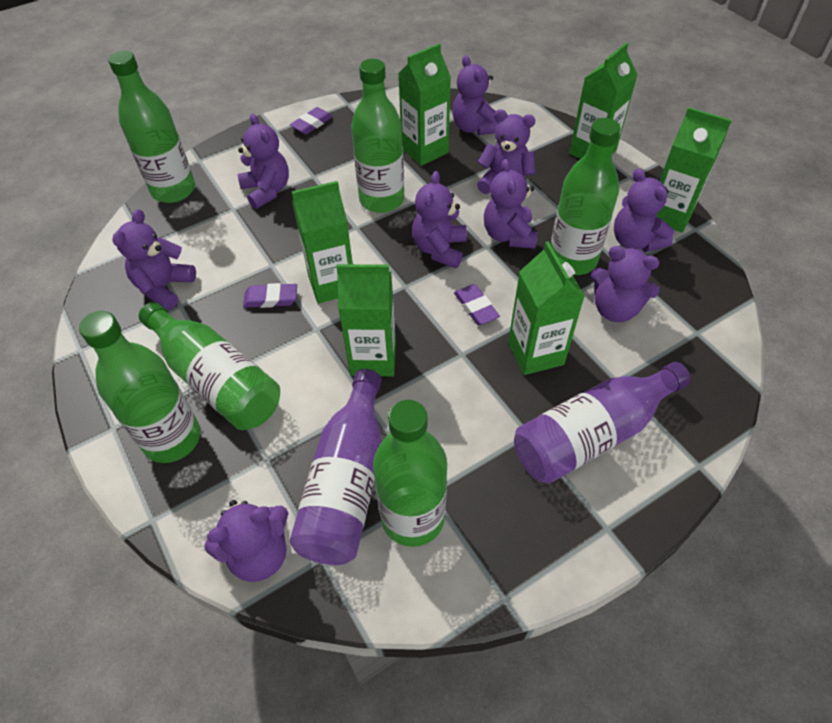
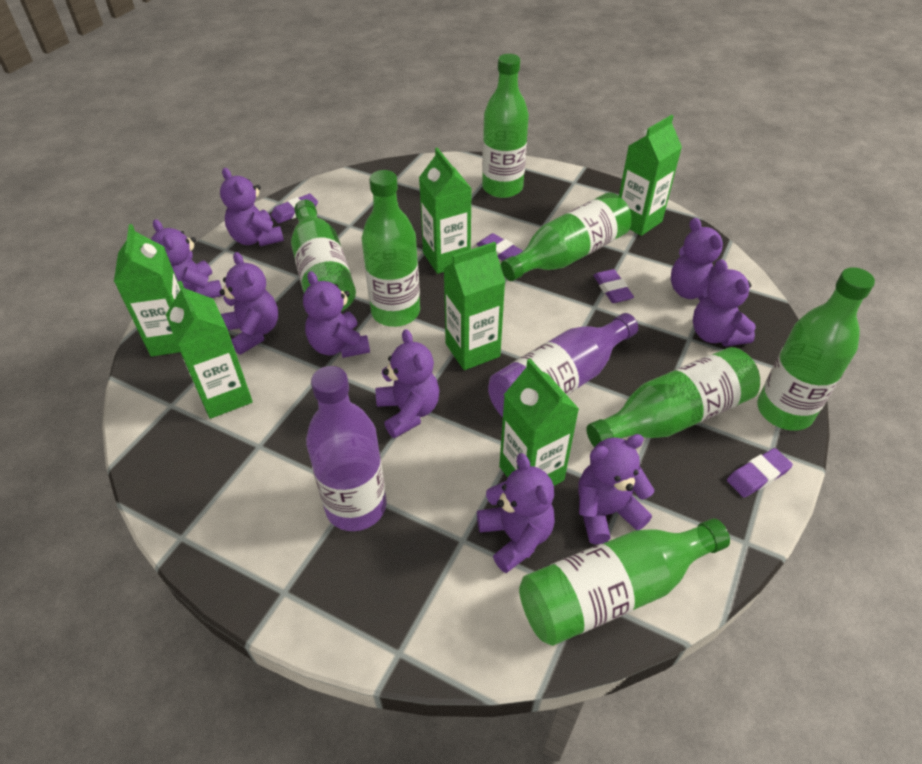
green bottle: 6 -> 7
purple eraser: 3 -> 4

